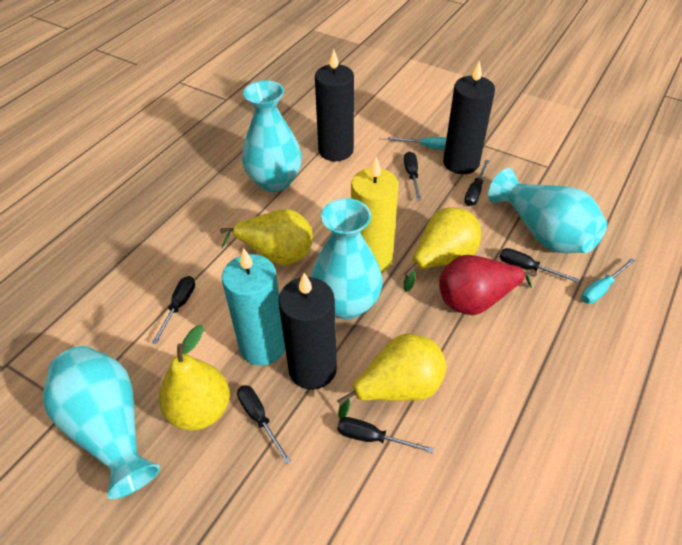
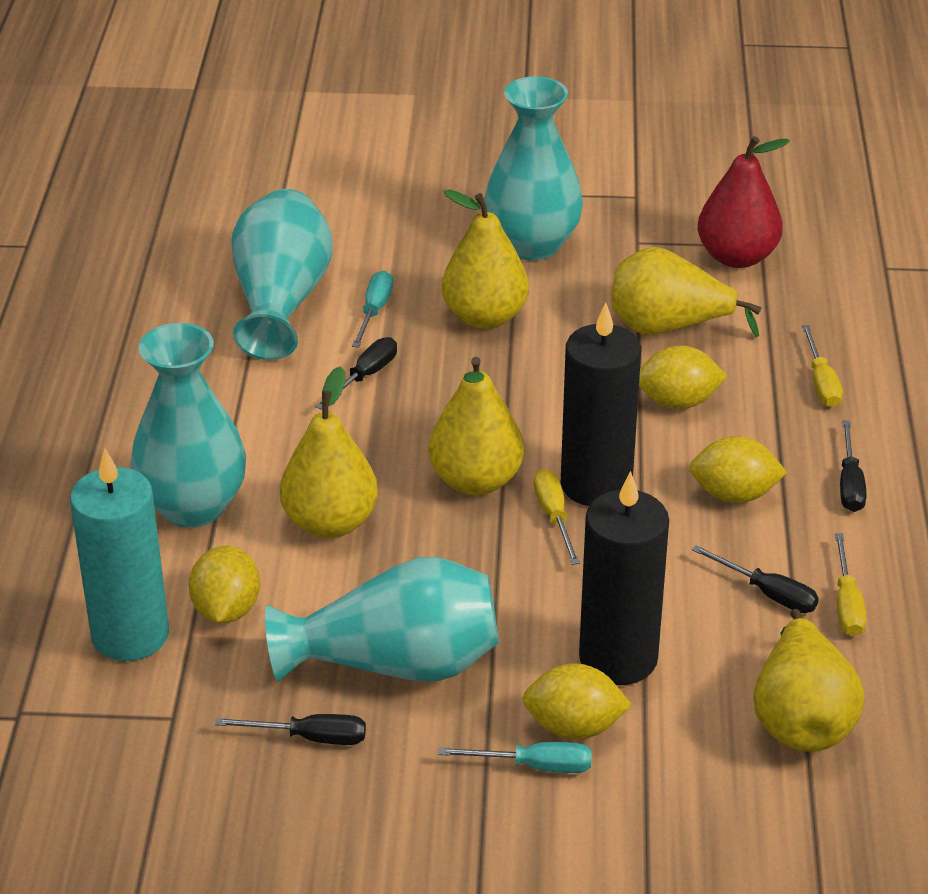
black candle: 3 -> 2
black screwdriver: 6 -> 4
yellow candle: 1 -> 0
yellow lemon: 0 -> 4
yellow pear: 4 -> 5
yellow screwdriver: 0 -> 3

